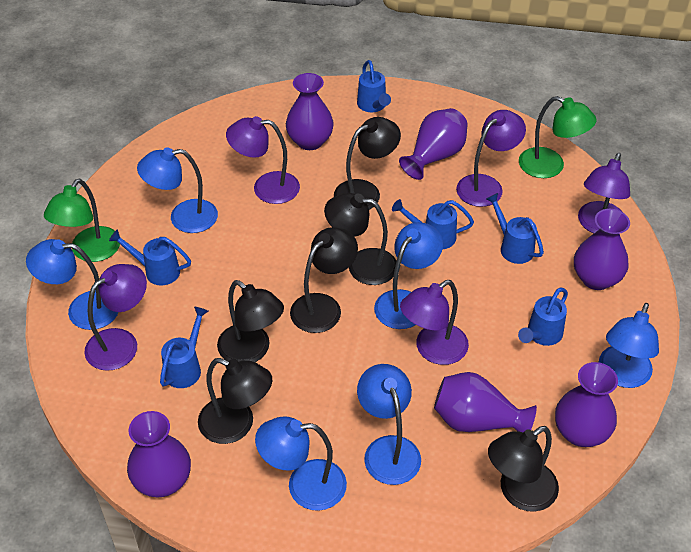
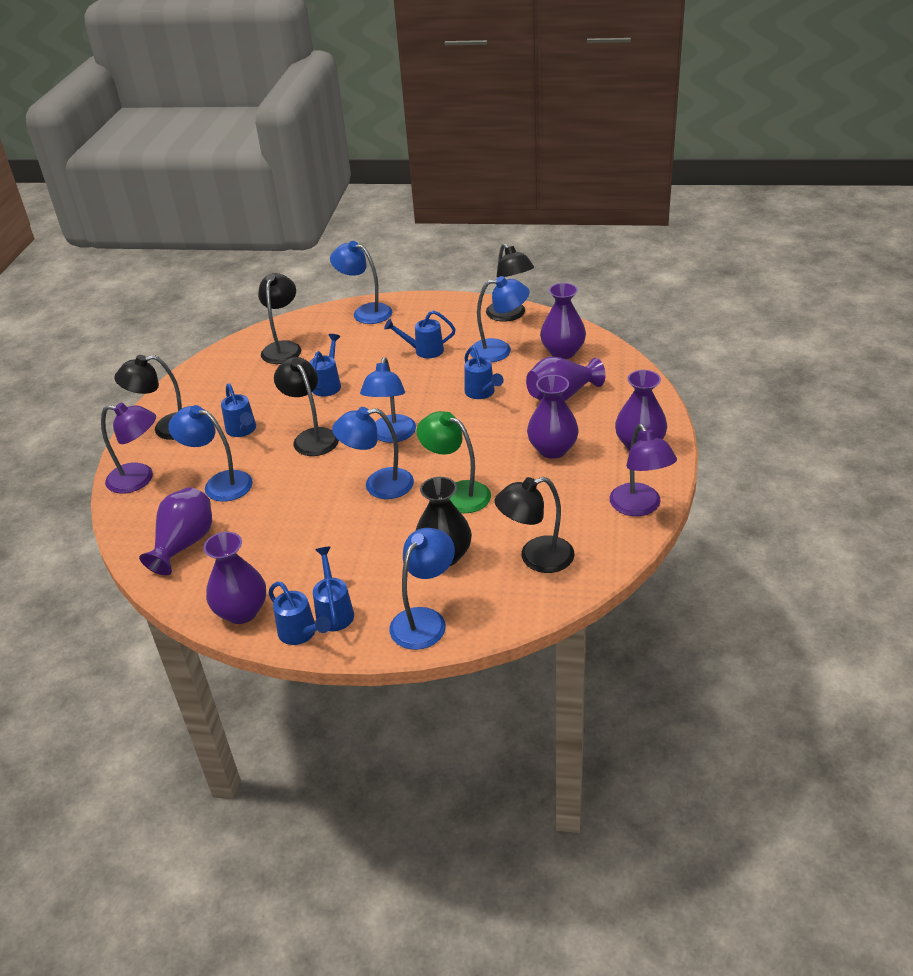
black lamp: 6 -> 5
black vase: 0 -> 1
green lamp: 2 -> 1
purple lamp: 5 -> 2

